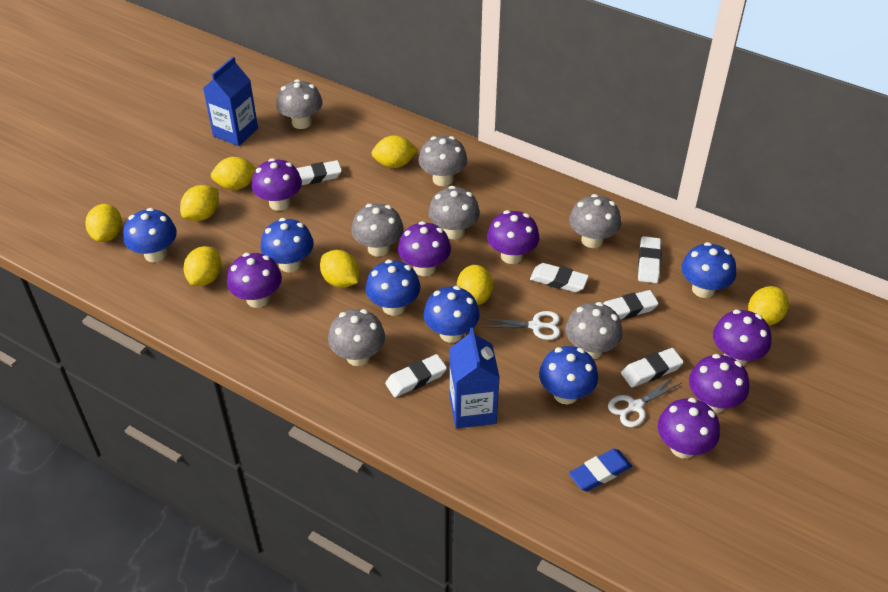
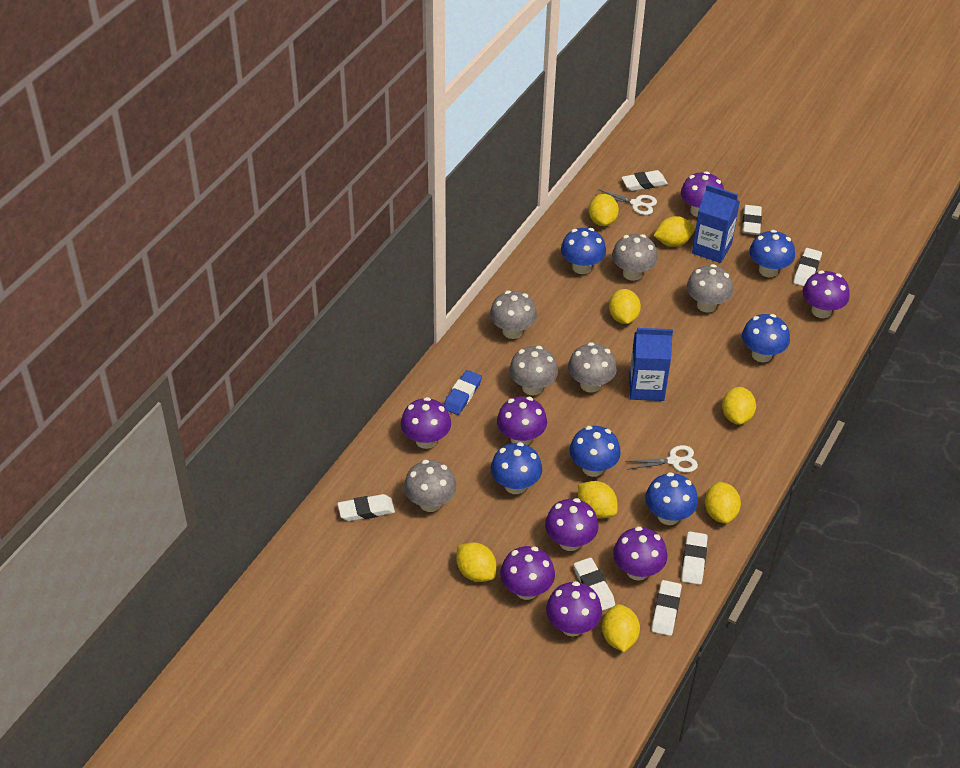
grey mushroom: 7 -> 6
purple mushroom: 7 -> 8
white eraser: 6 -> 7

